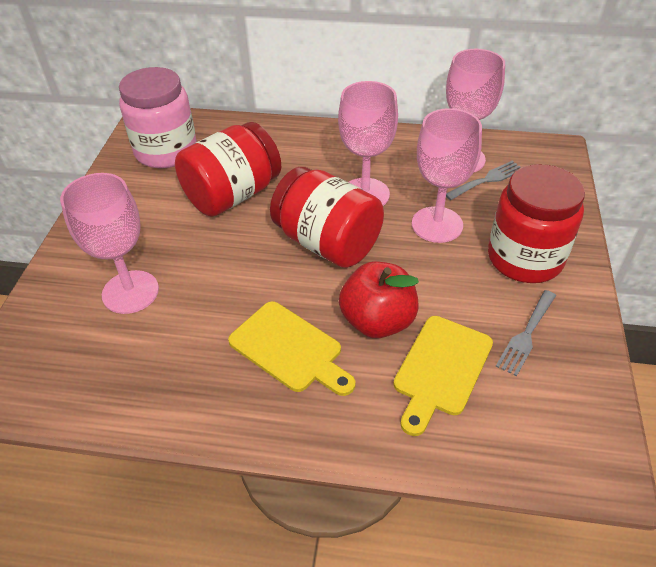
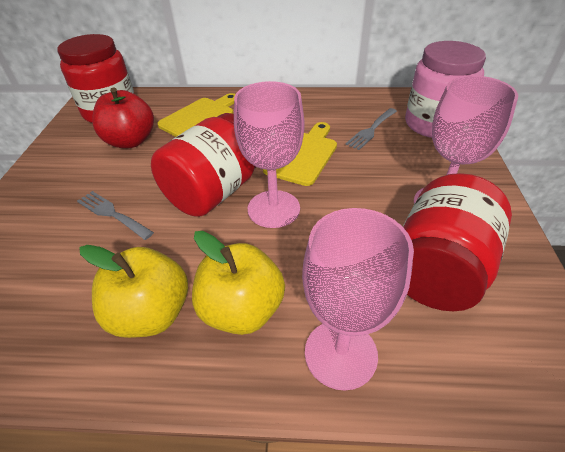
pink goblet: 4 -> 3
yellow apple: 0 -> 2

